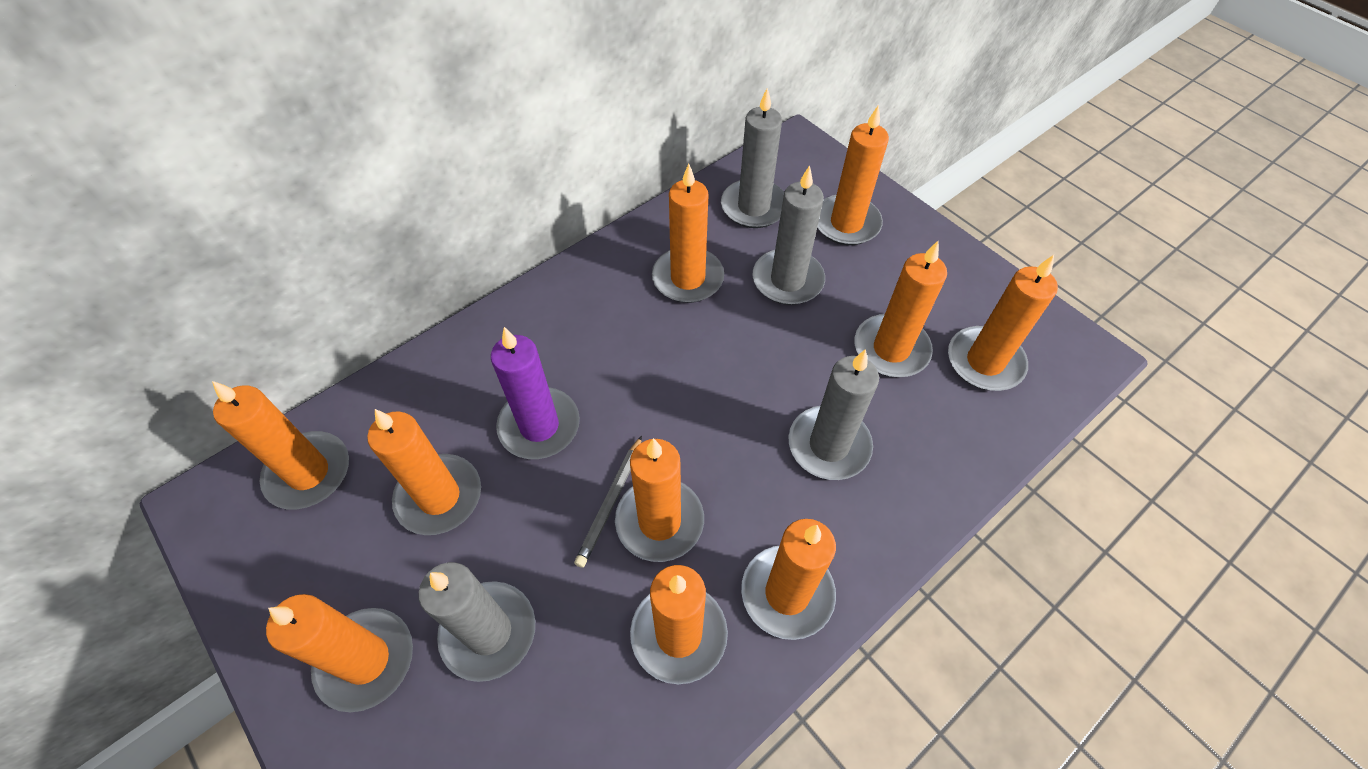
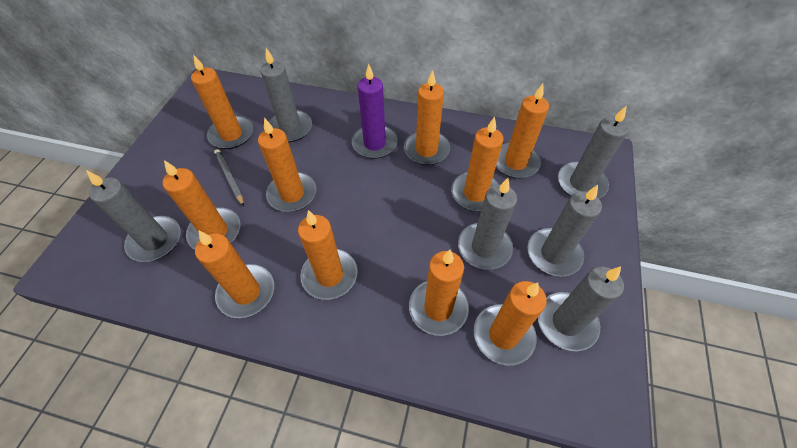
grey candle: 4 -> 6

